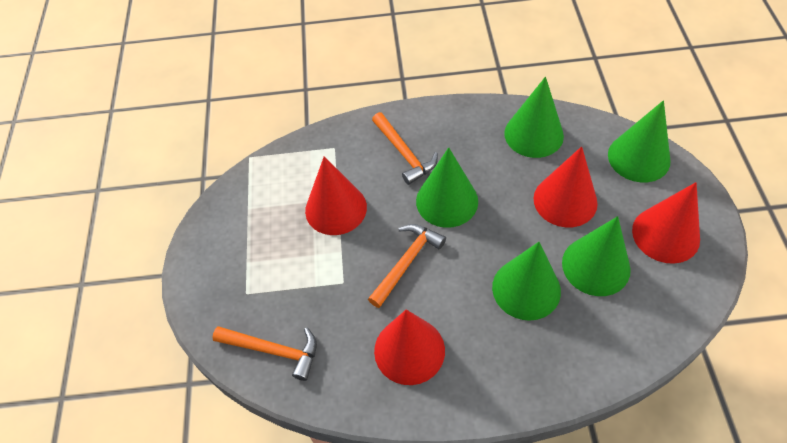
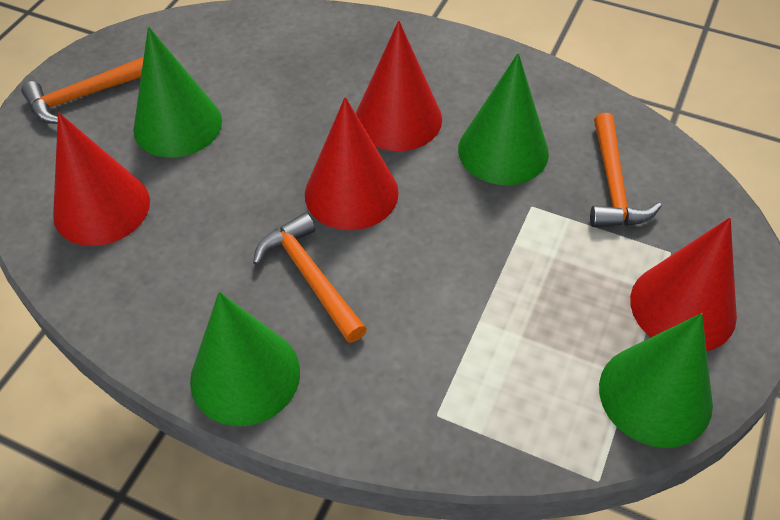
green cone: 5 -> 4

